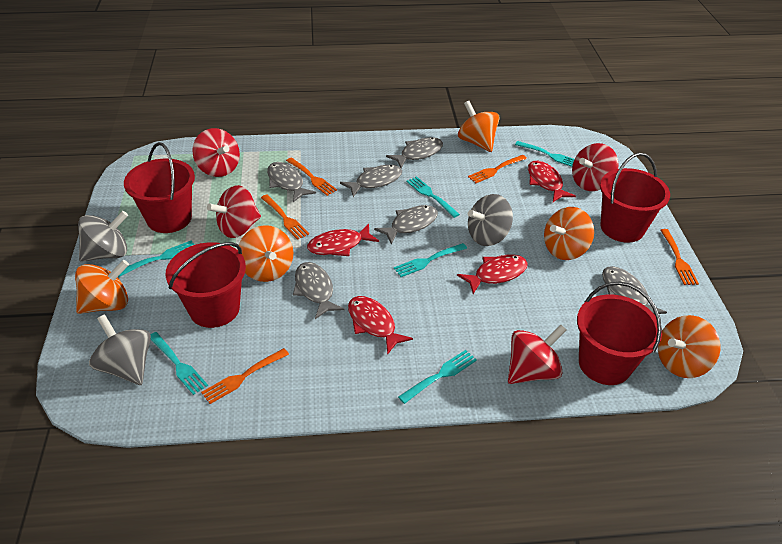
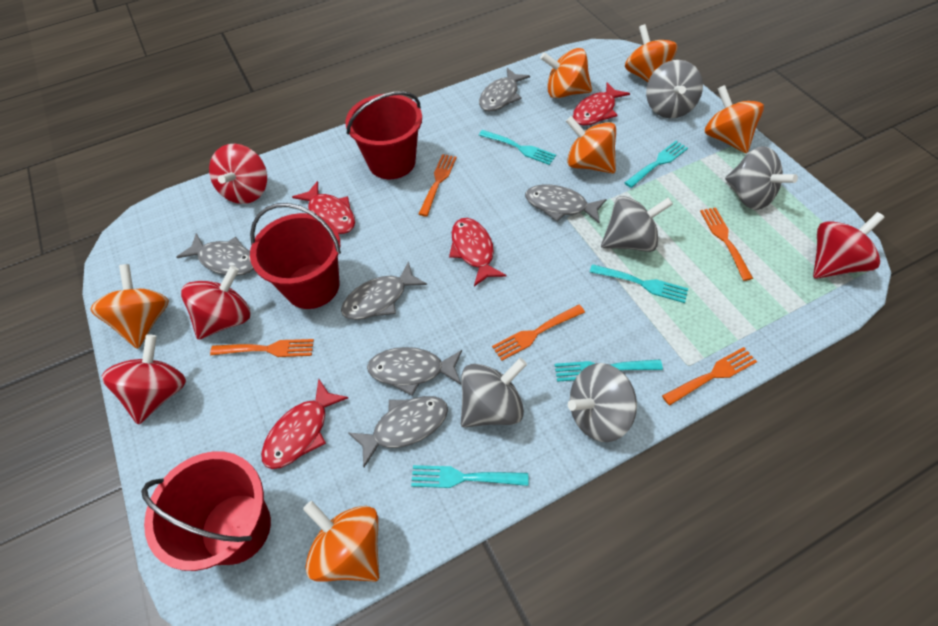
grey spinning top: 3 -> 5
orange spinning top: 5 -> 6
red bucket: 4 -> 3
turquoise fork: 6 -> 5

